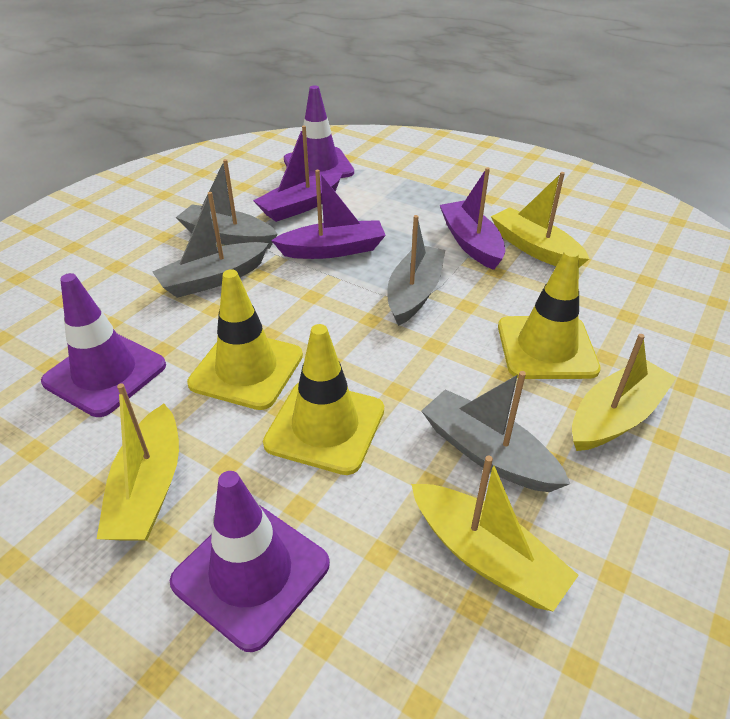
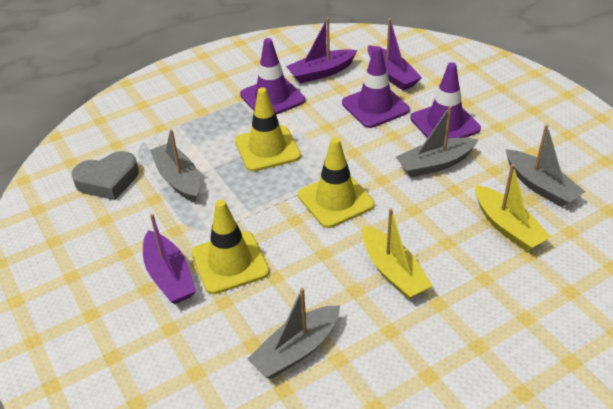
grey heart: 0 -> 1
yellow boat: 4 -> 2

